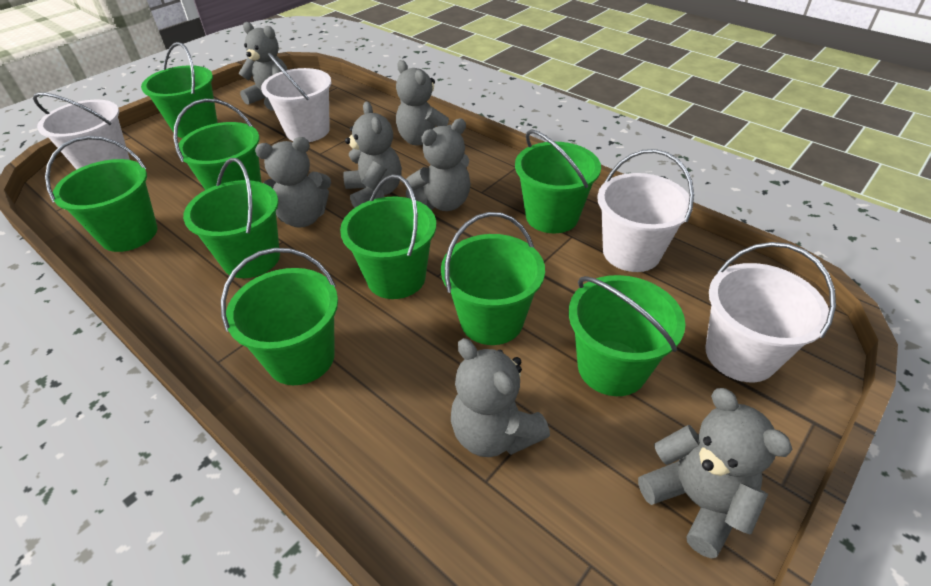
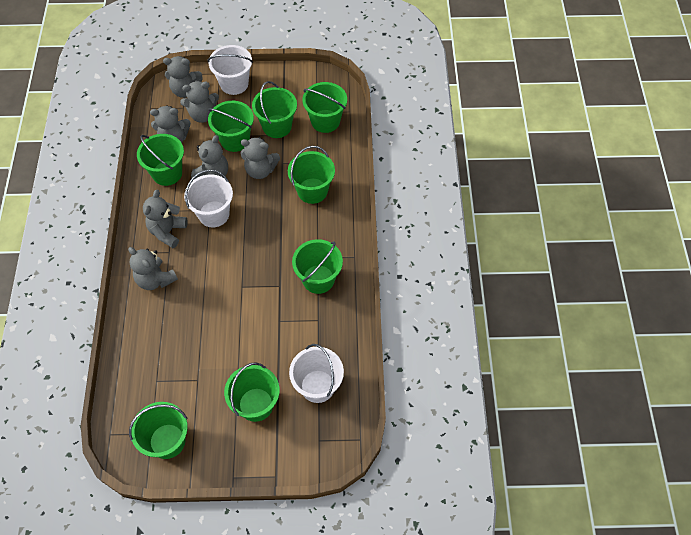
green bucket: 9 -> 8
white bucket: 4 -> 3

